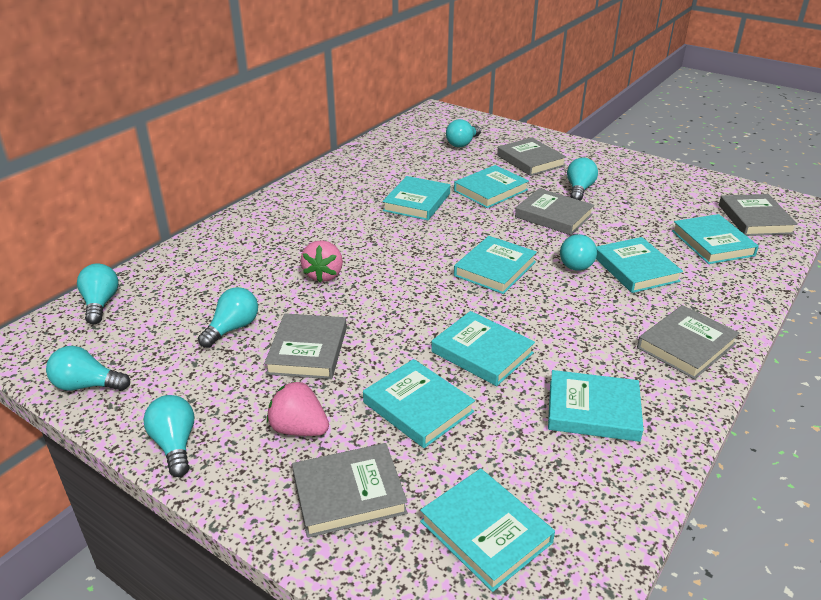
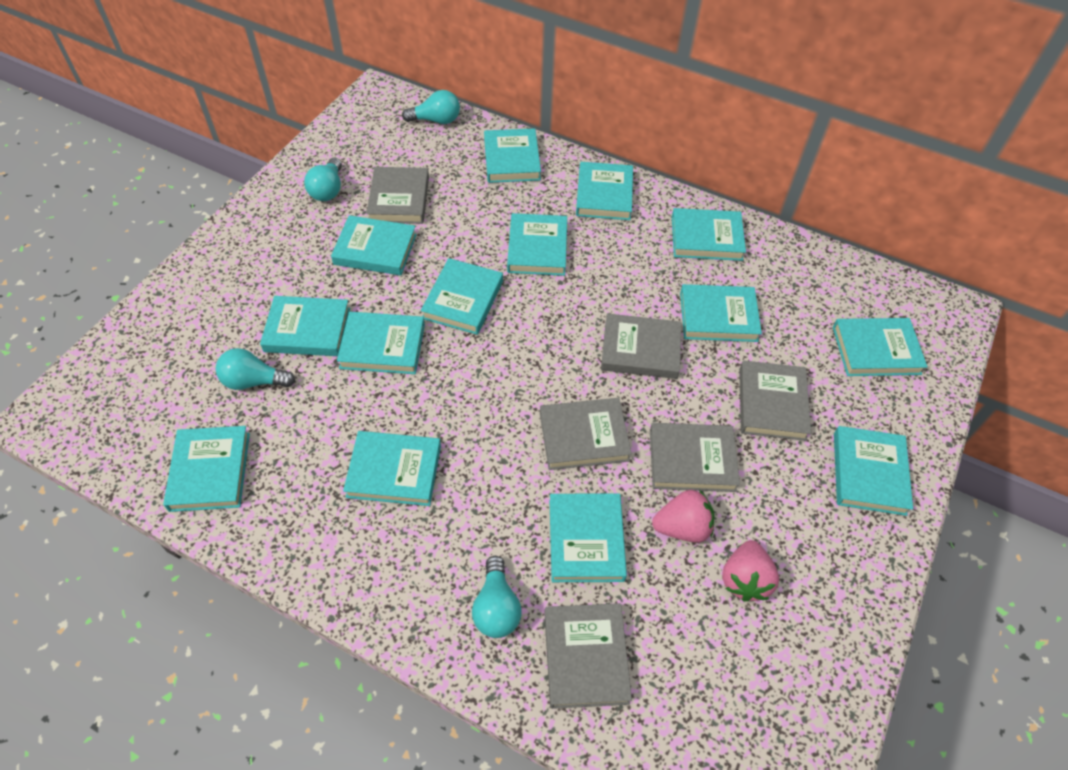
turquoise book: 9 -> 14
turquoise light bulb: 7 -> 4

